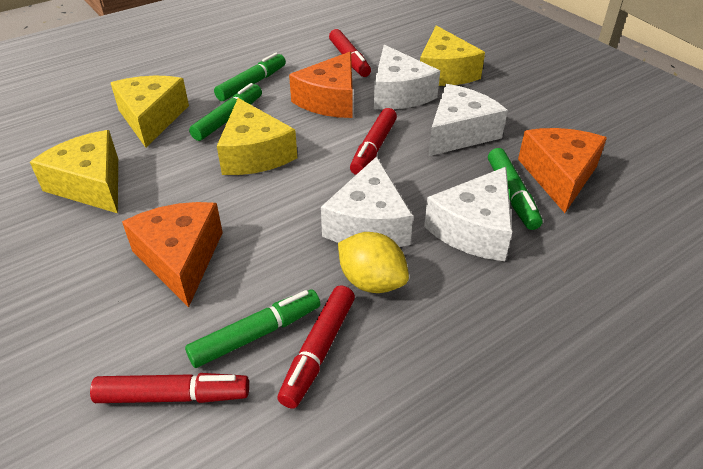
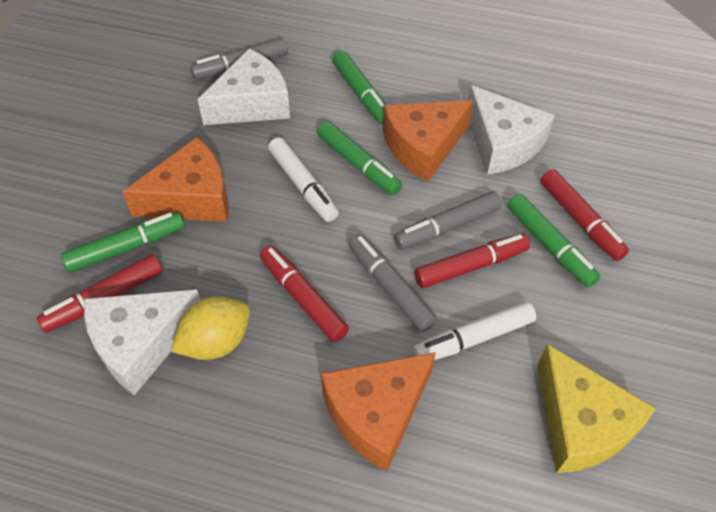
grey marker: 0 -> 3
white cheese: 4 -> 3
white marker: 0 -> 2
yellow cheese: 4 -> 1

